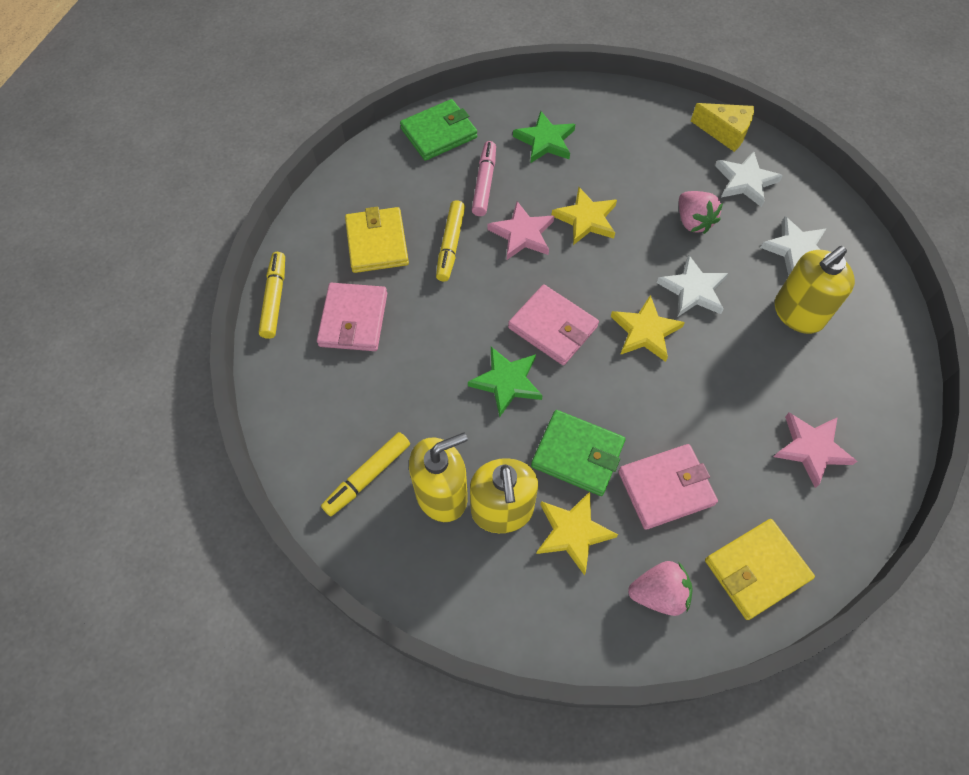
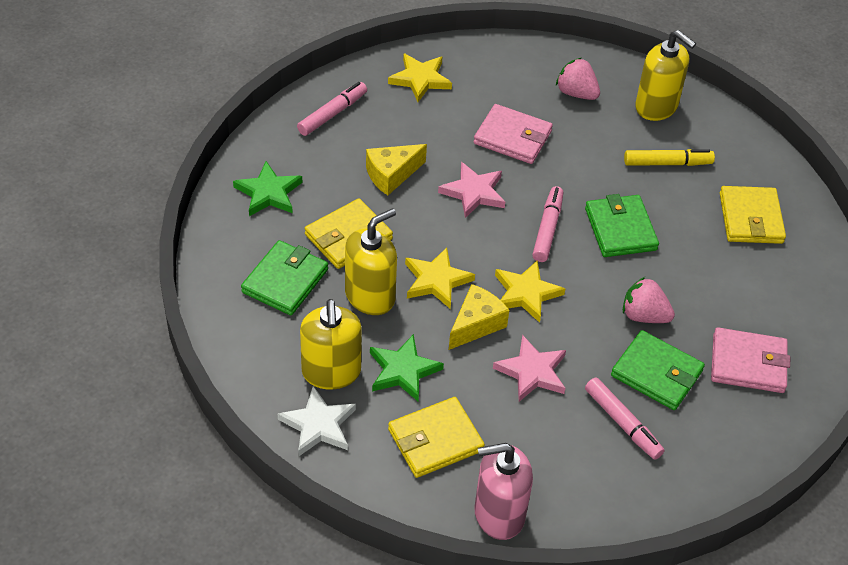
green wallet: 2 -> 3
pink marker: 1 -> 3
pink soap dispenser: 0 -> 1
pink wallet: 3 -> 2
white star: 3 -> 1
yellow cheese: 1 -> 2
yellow marker: 3 -> 1
yellow wallet: 2 -> 3

